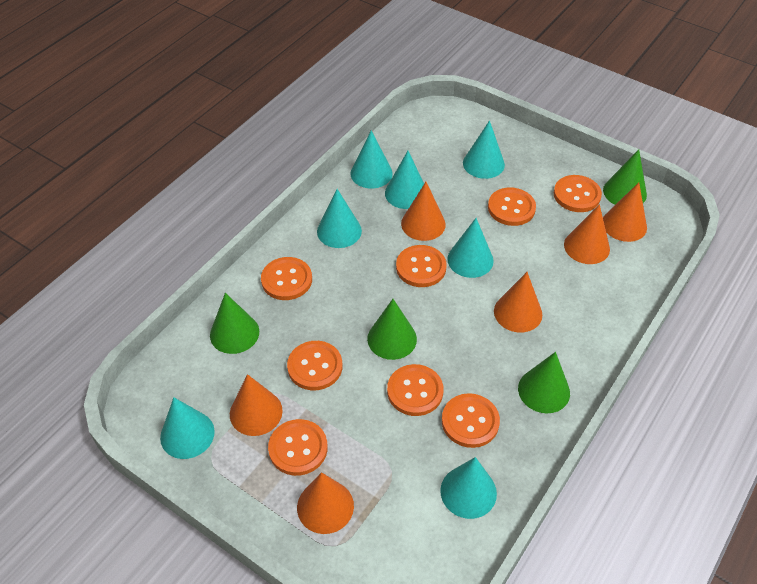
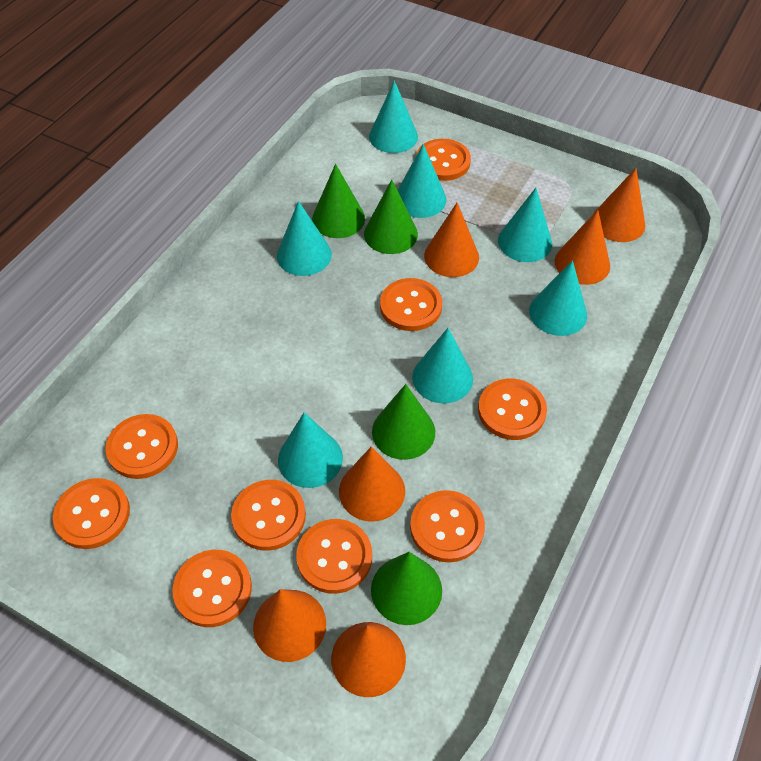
orange button: 8 -> 9

